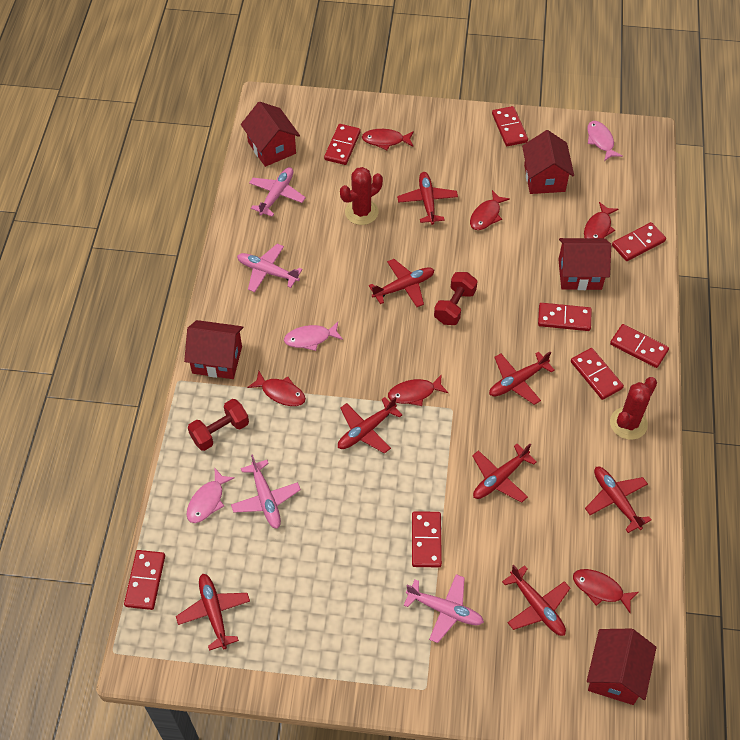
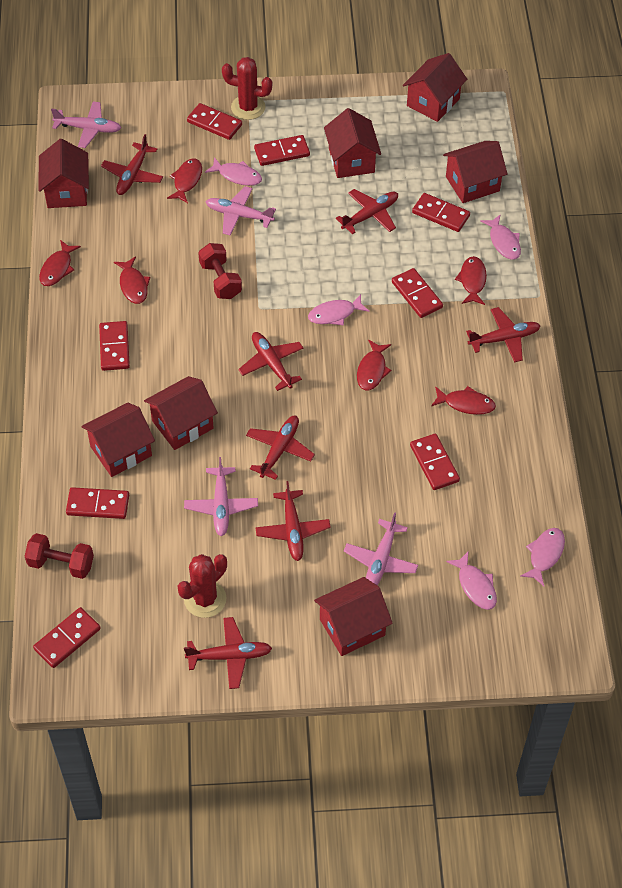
pink fish: 3 -> 5
red house: 5 -> 7
red plane: 8 -> 7

